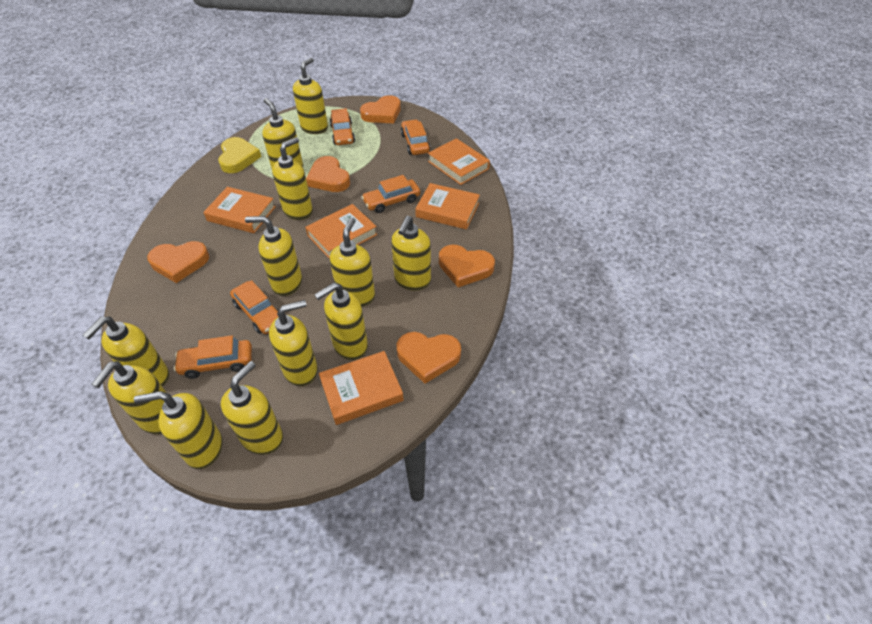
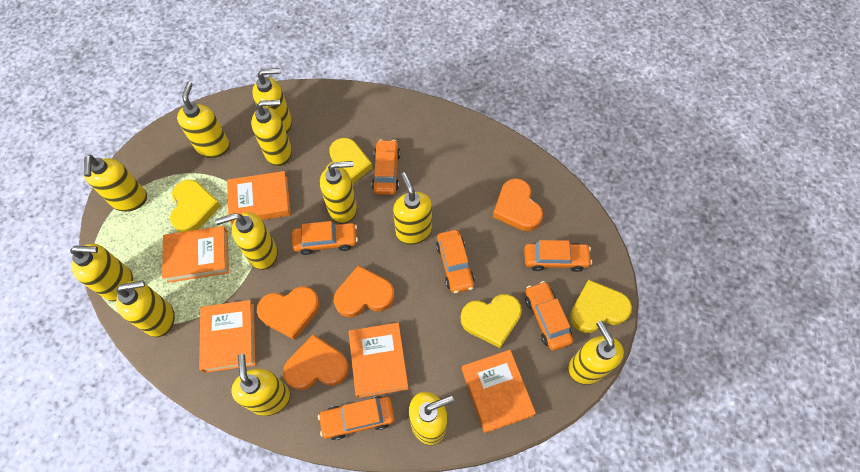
orange car: 5 -> 6
orange heart: 5 -> 4
yellow heart: 1 -> 4

